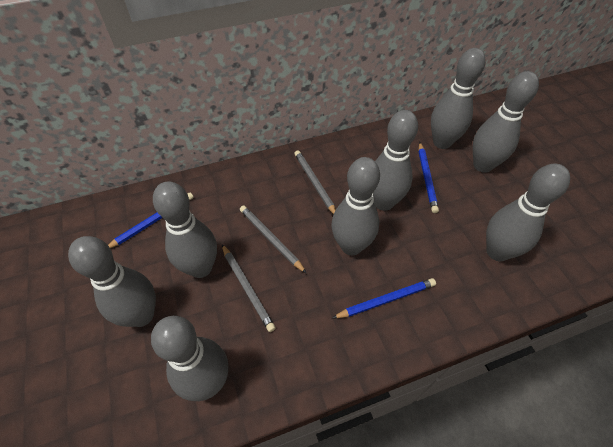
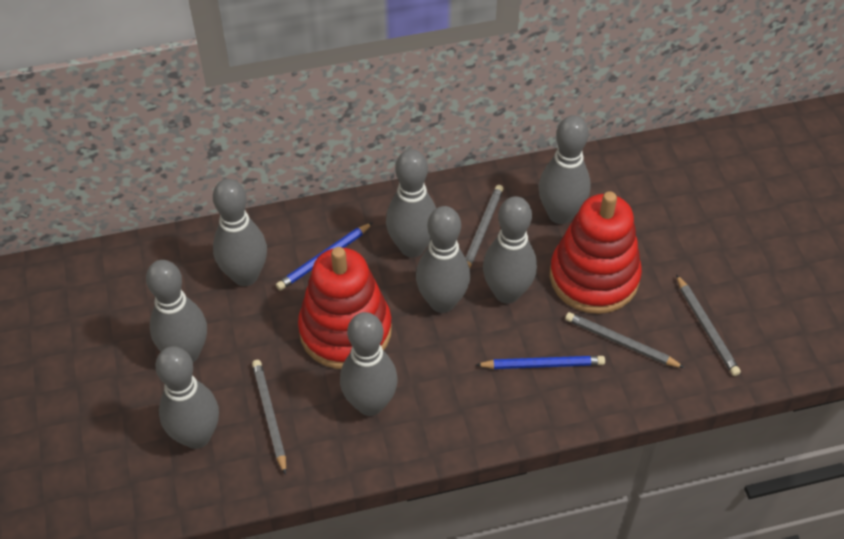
blue pencil: 3 -> 2
grey pencil: 3 -> 4
red stacking toy: 0 -> 2

